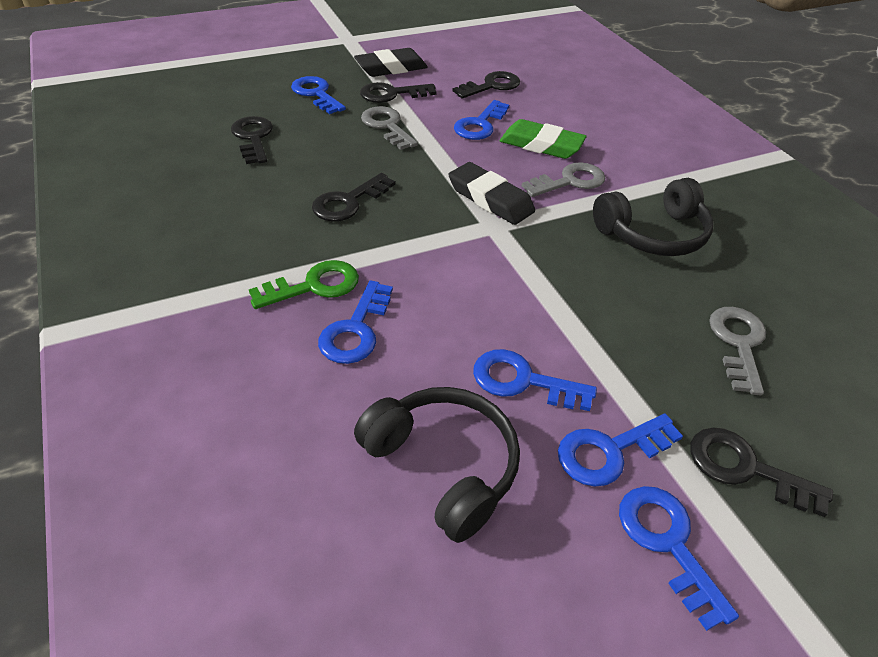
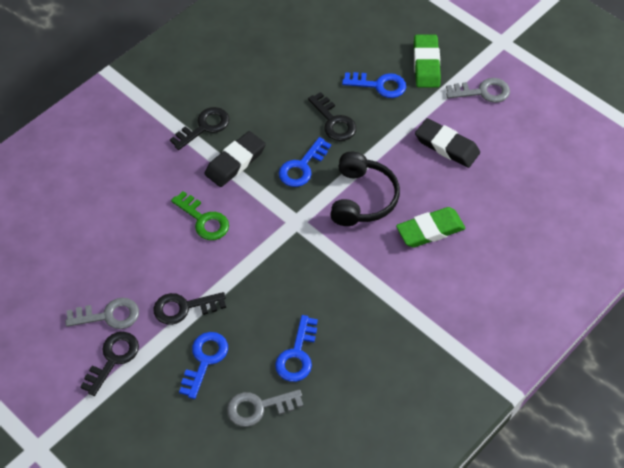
black headphones: 2 -> 1
black key: 5 -> 4
blue key: 6 -> 4
green eraser: 1 -> 2

